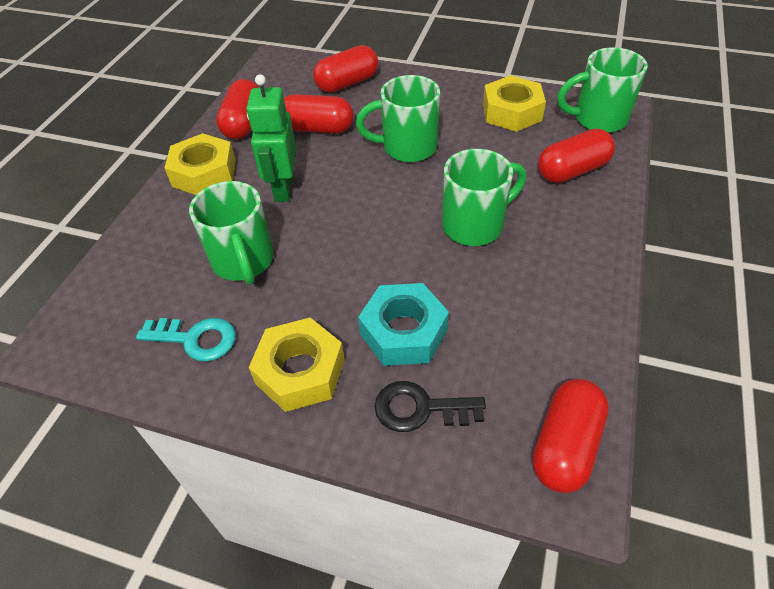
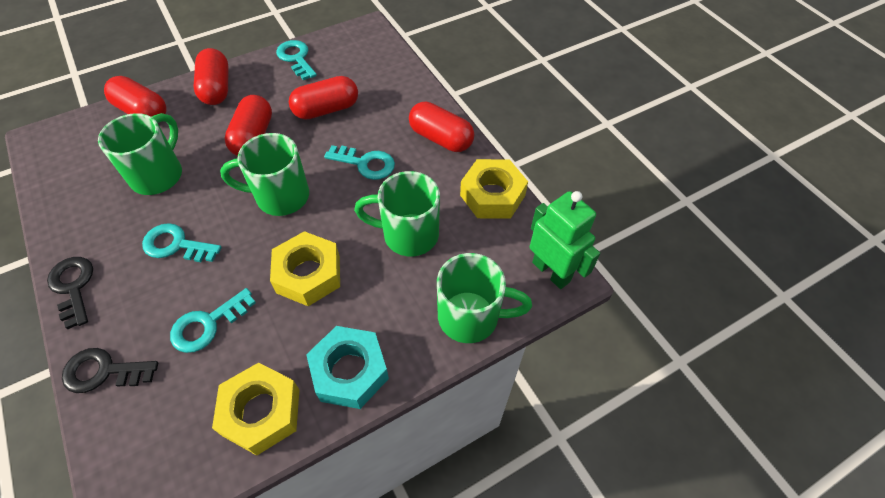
black key: 1 -> 2
turquoise key: 1 -> 4

